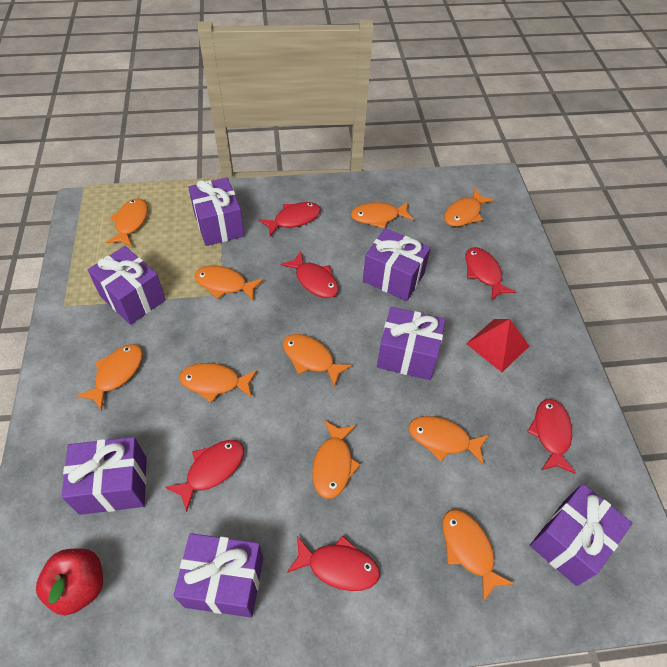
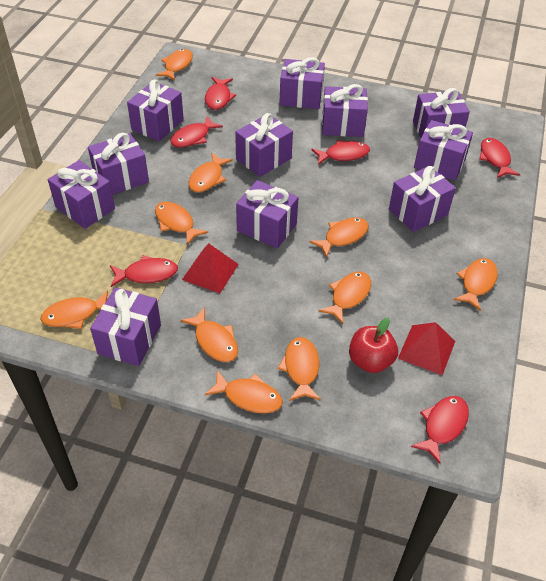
purple gift: 7 -> 11
red pyramid: 1 -> 2

